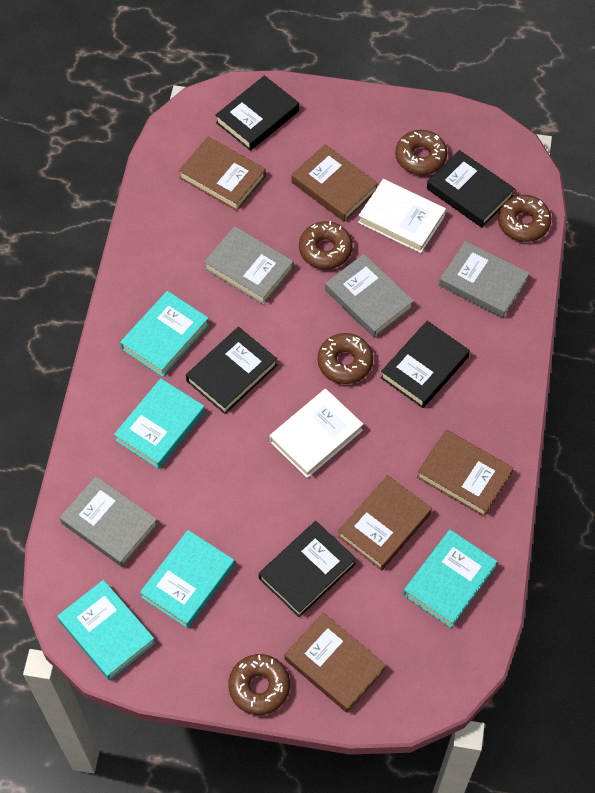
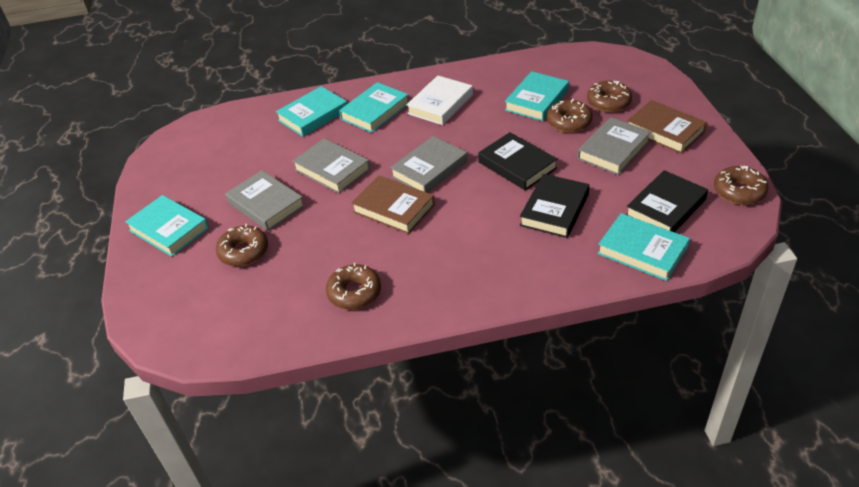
black book: 5 -> 3
brown book: 5 -> 2
white book: 2 -> 1

